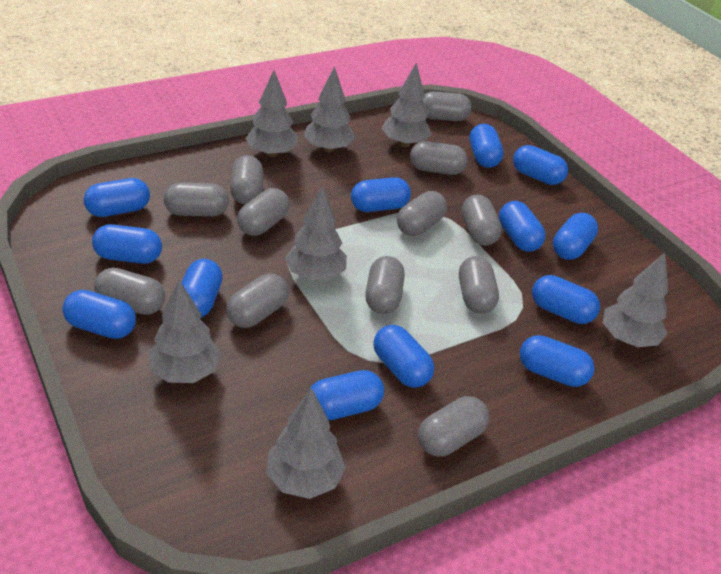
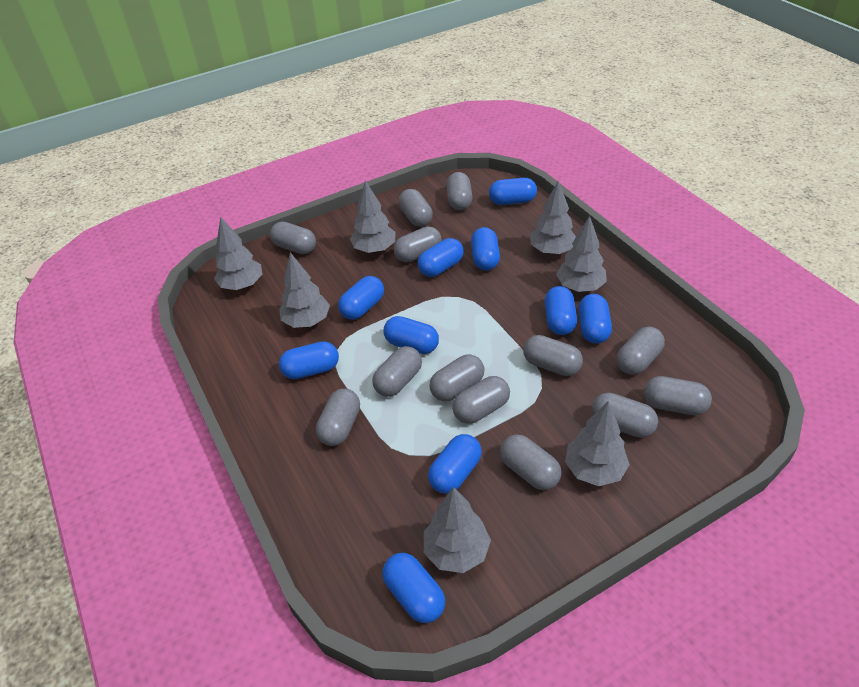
blue capsule: 13 -> 10
grey capsule: 12 -> 13

